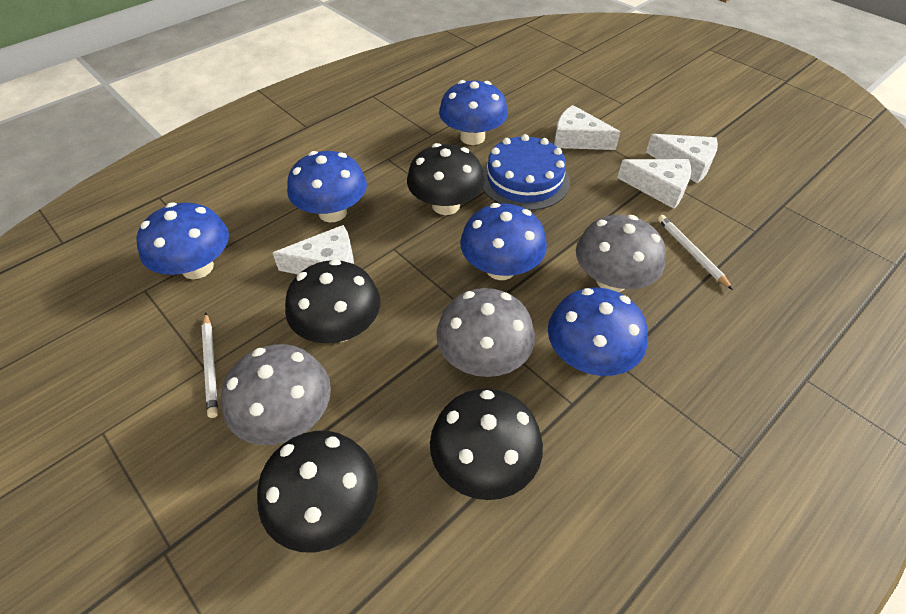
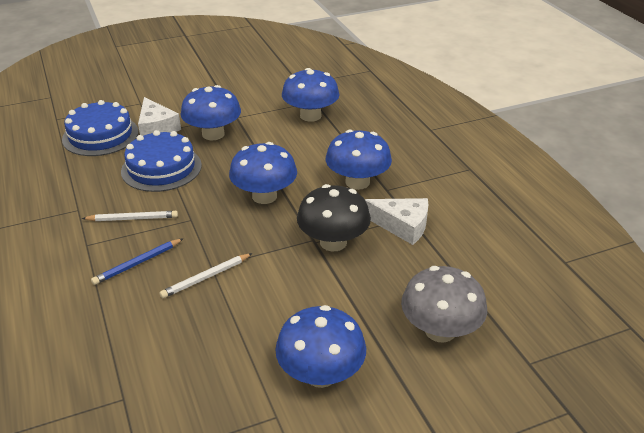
black mushroom: 4 -> 1
blue cake: 1 -> 2
blue pencil: 0 -> 1
grey mushroom: 3 -> 1
white cheese: 4 -> 2

